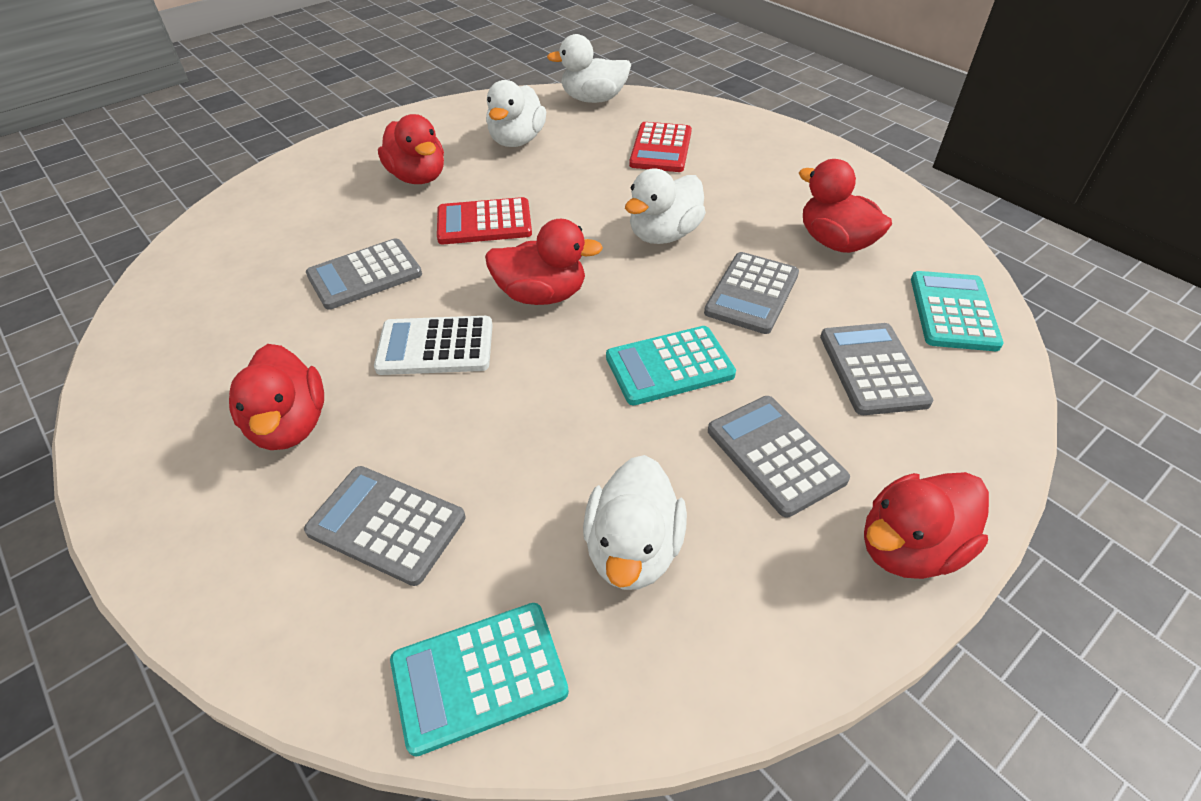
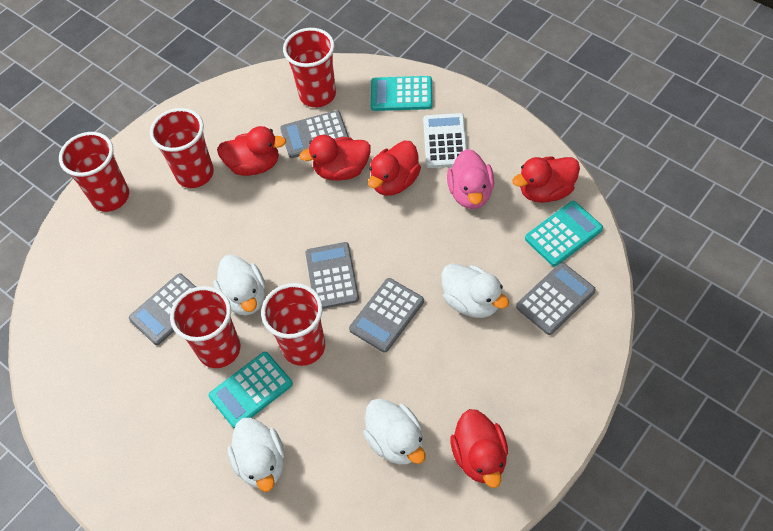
pink duck: 0 -> 1
red calculator: 2 -> 0
red cup: 0 -> 5

